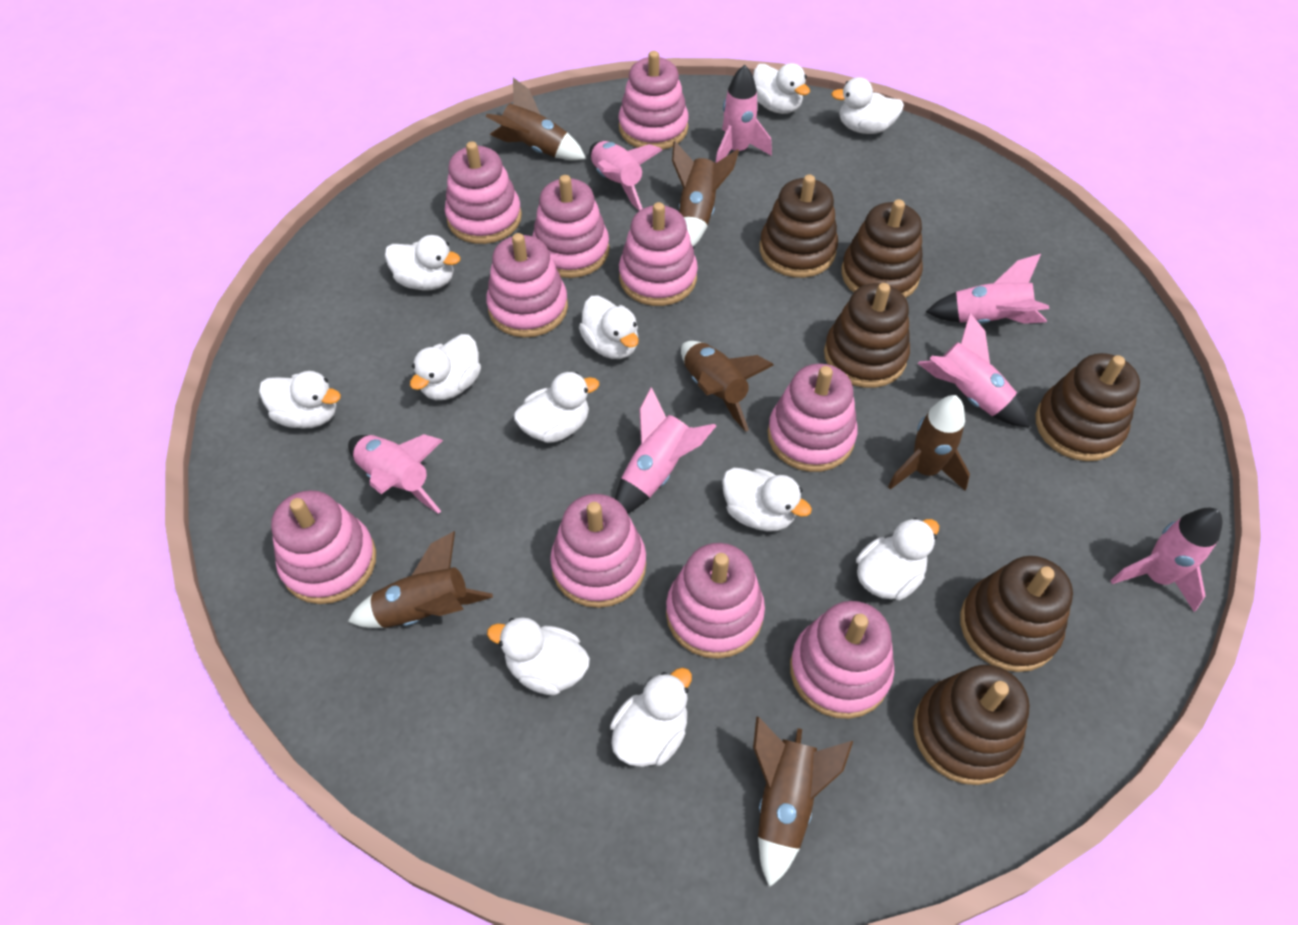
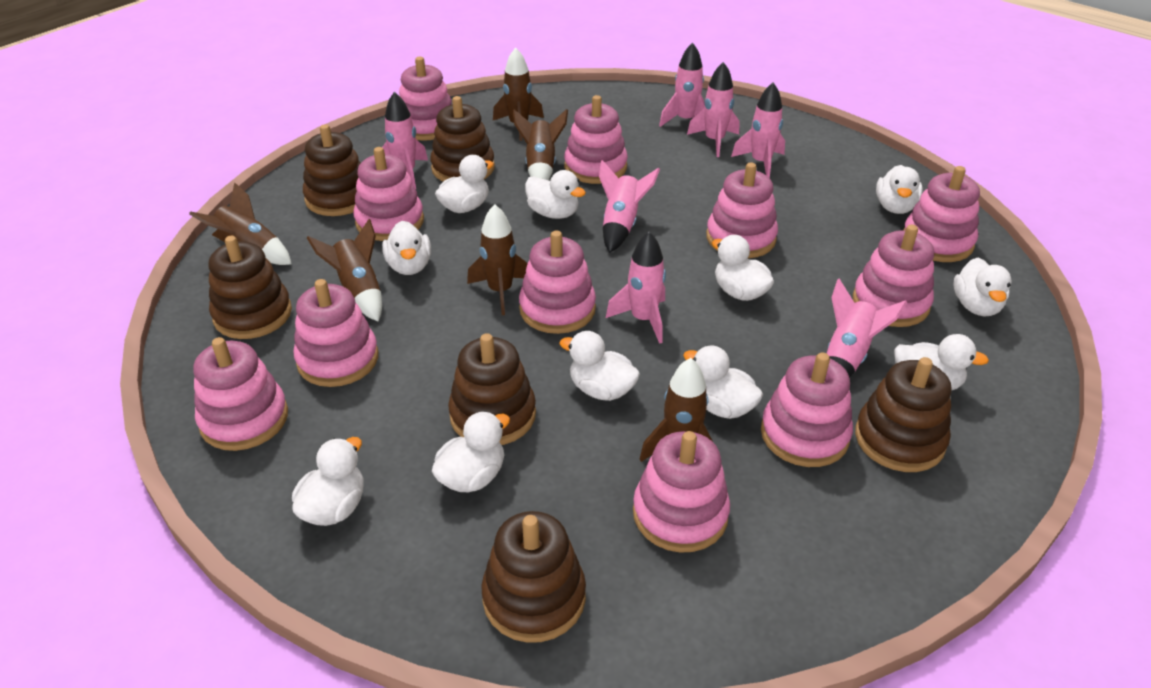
pink stacking toy: 10 -> 11

